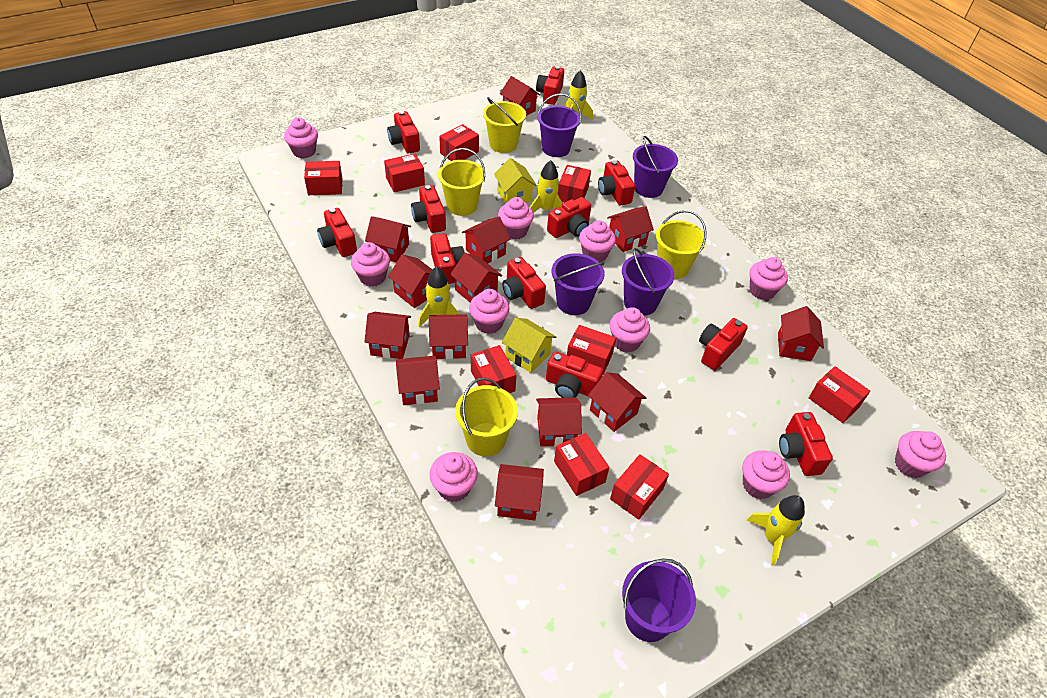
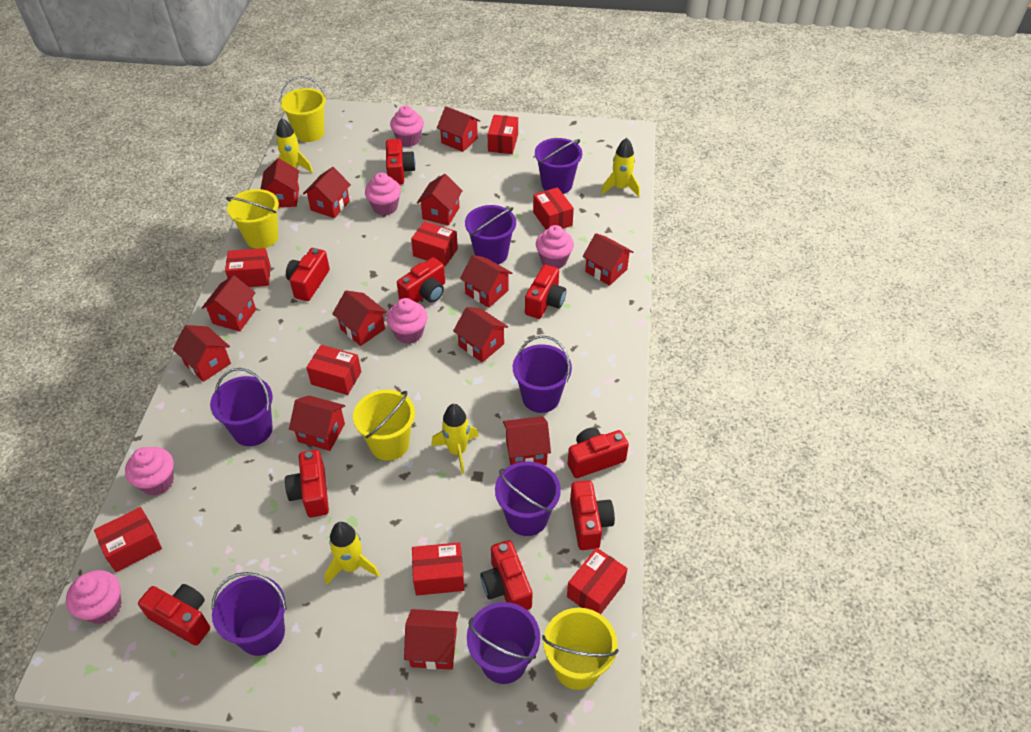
pink cupcake: 10 -> 6
purple bucket: 5 -> 7
red box: 9 -> 8
red camera: 11 -> 9
yellow house: 2 -> 0

